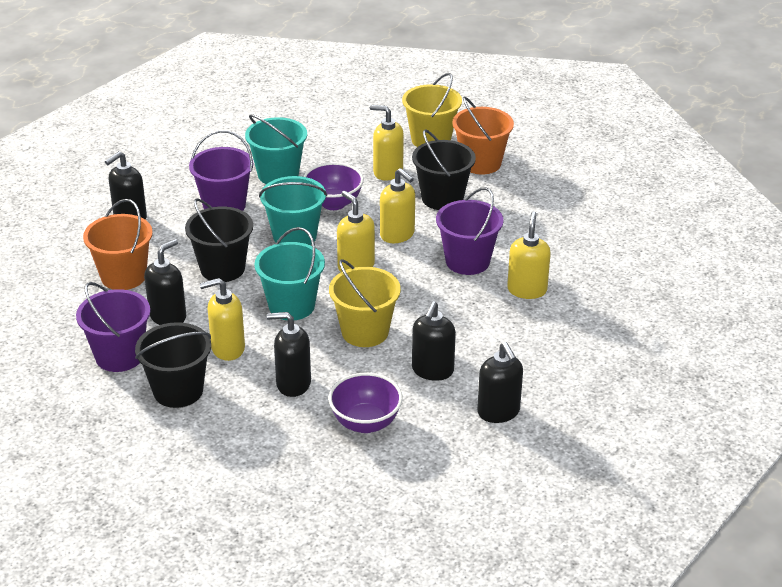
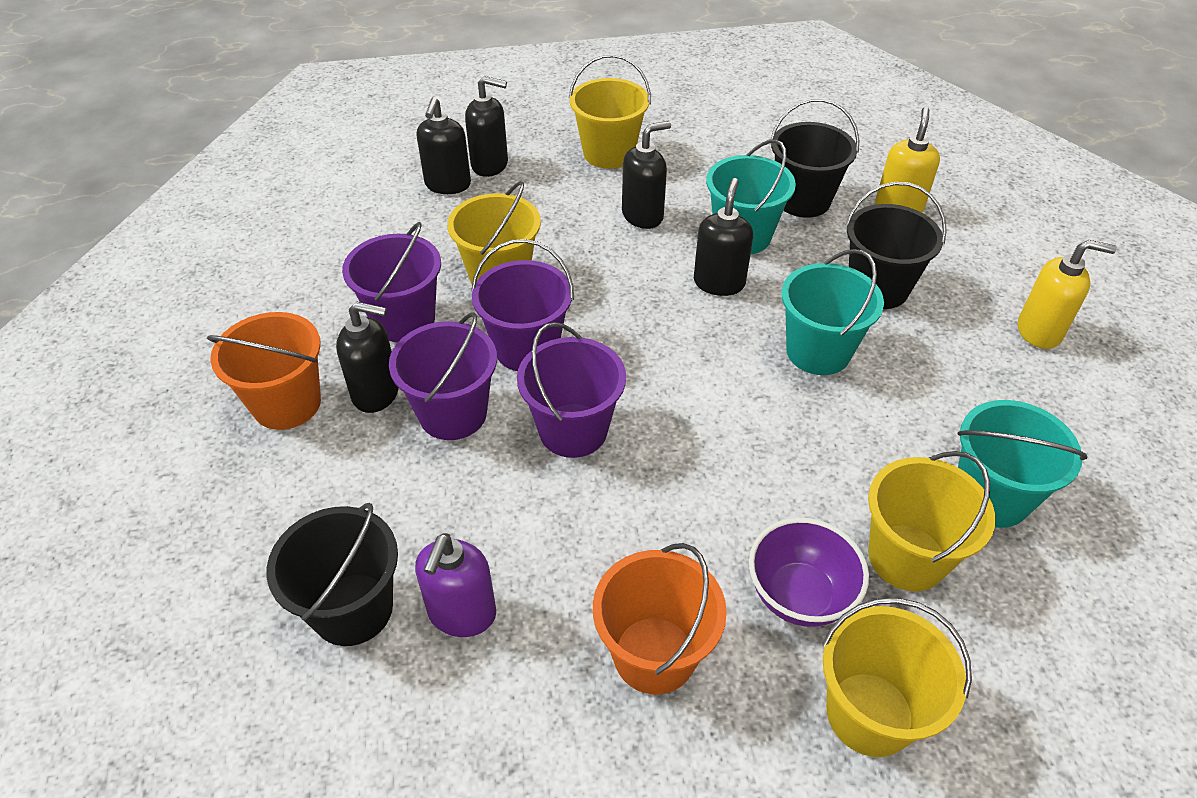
purple bowl: 2 -> 1
purple bucket: 3 -> 4
purple soap dispenser: 0 -> 1
yellow bucket: 2 -> 4
yellow soap dispenser: 5 -> 2

